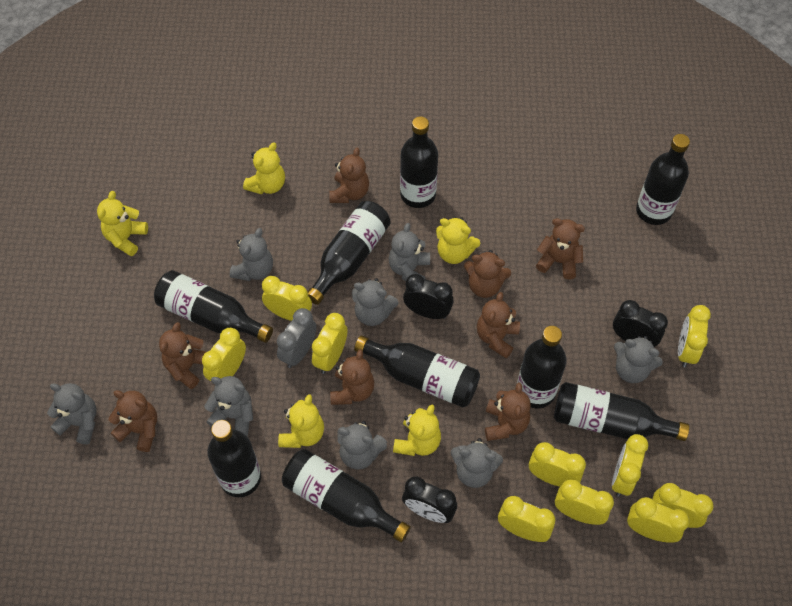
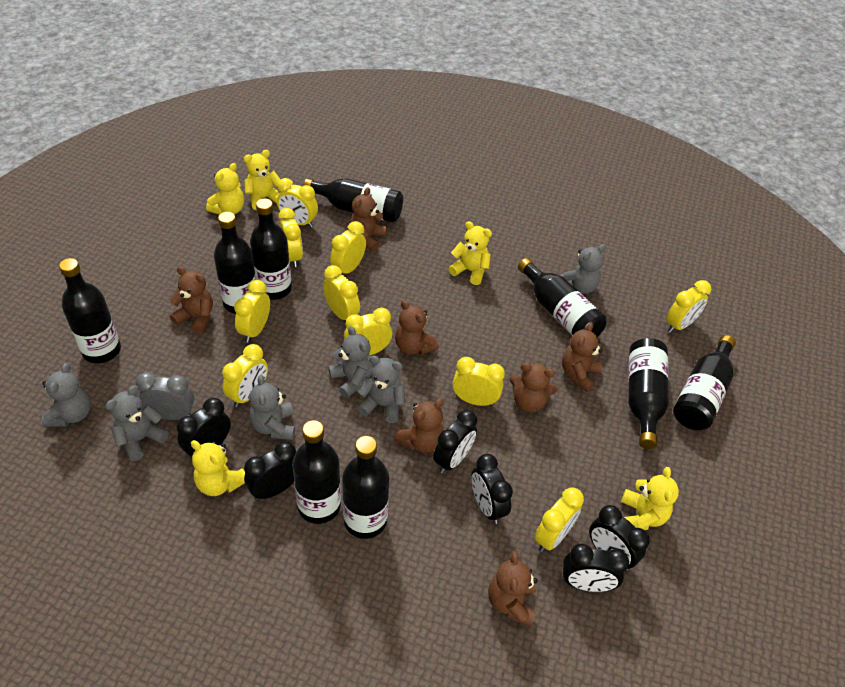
black clock: 3 -> 6
brown teddy bear: 8 -> 7
grey teddy bear: 8 -> 6

